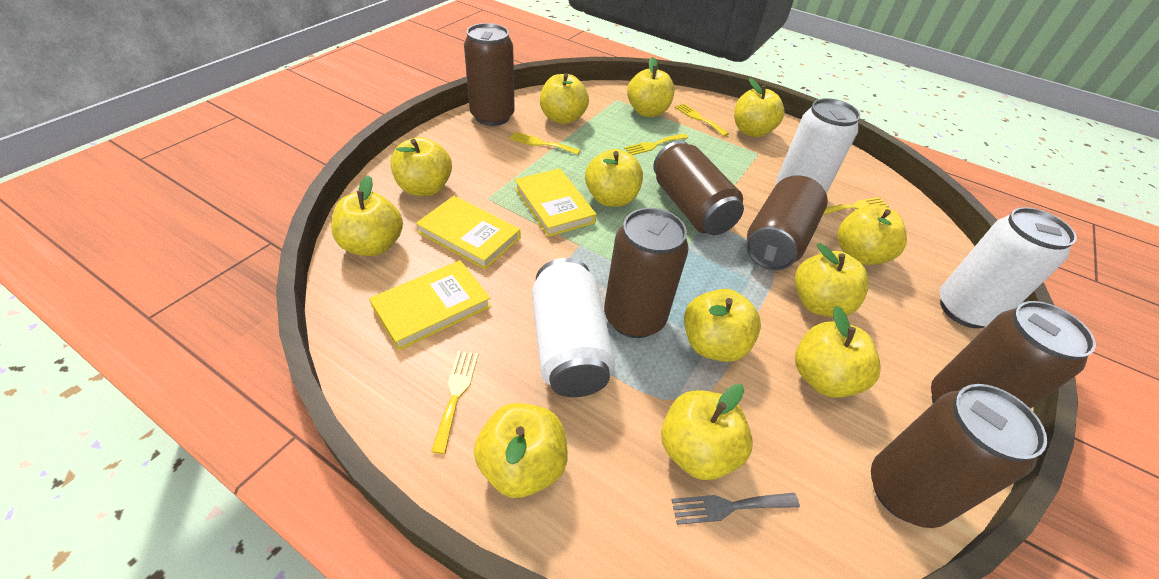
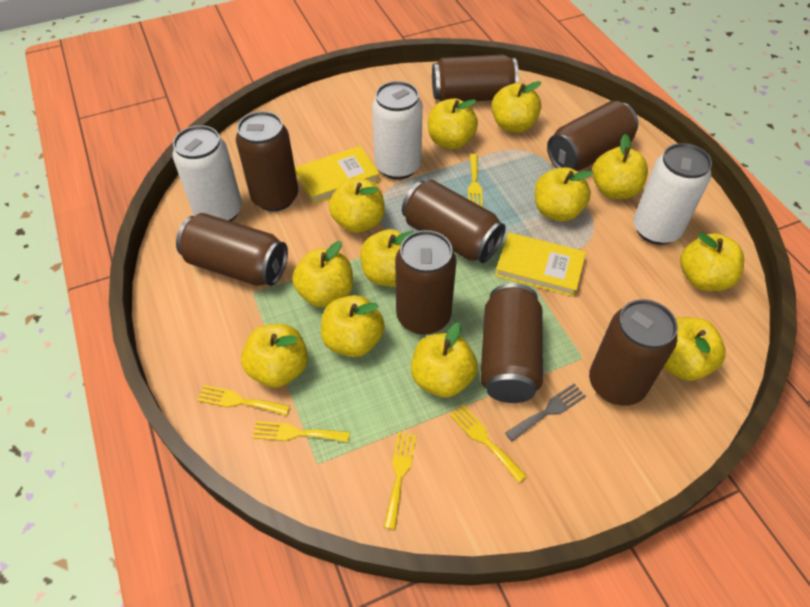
brown can: 6 -> 8
yellow book: 3 -> 2

